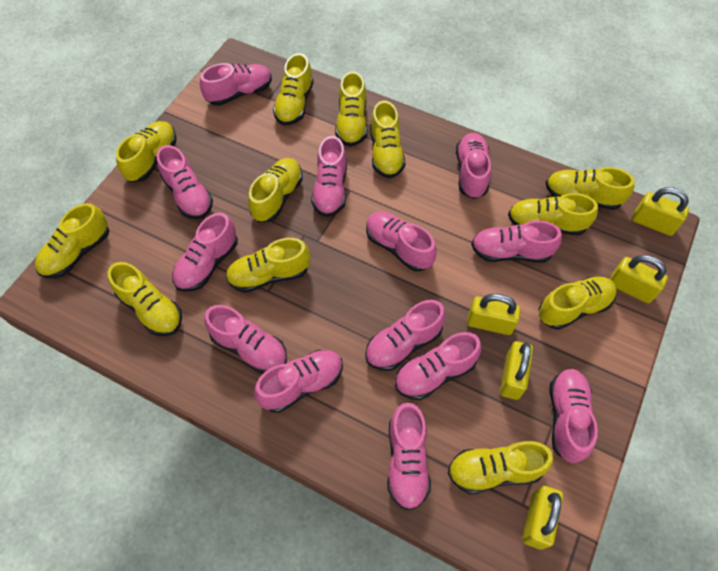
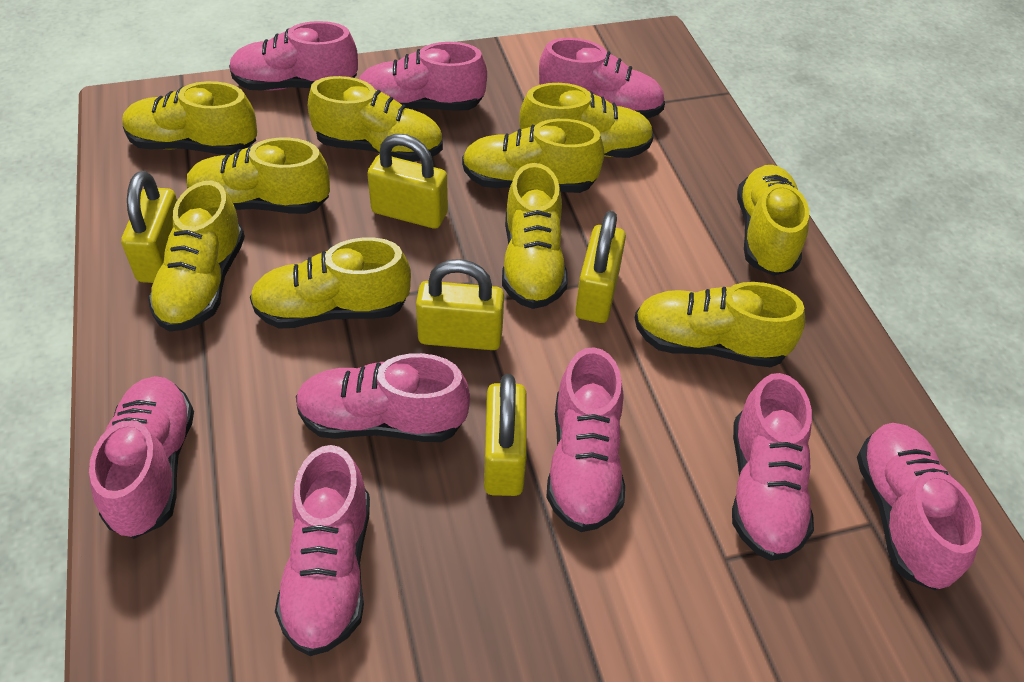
pink shoe: 13 -> 9
yellow shoe: 12 -> 10

